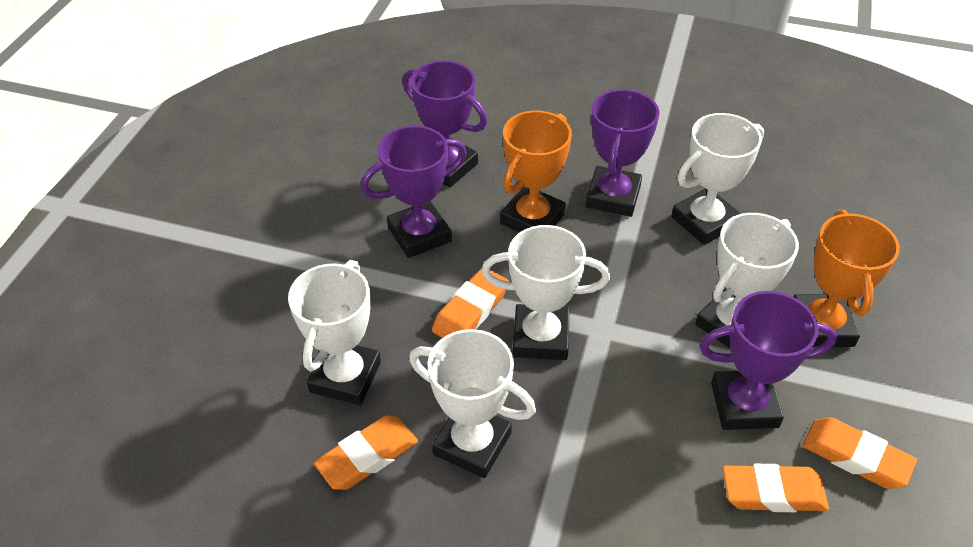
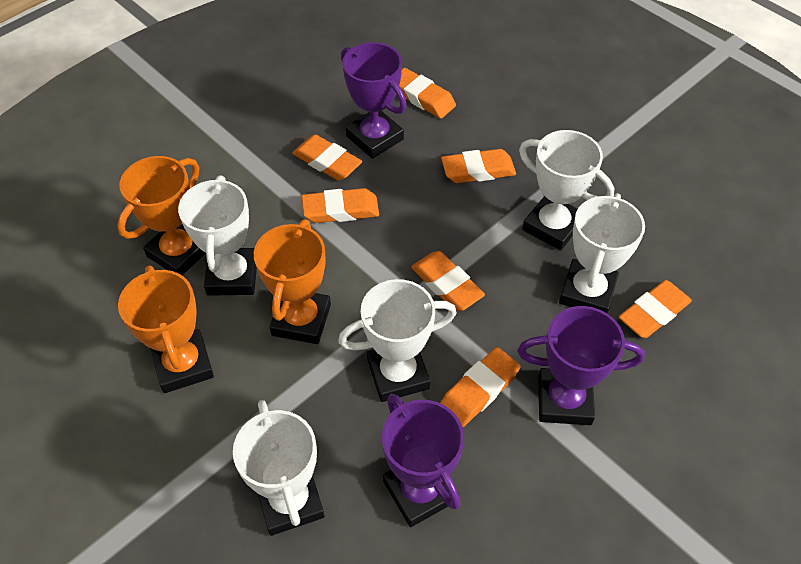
orange eraser: 4 -> 7
orange trophy: 2 -> 3
purple trophy: 4 -> 3

